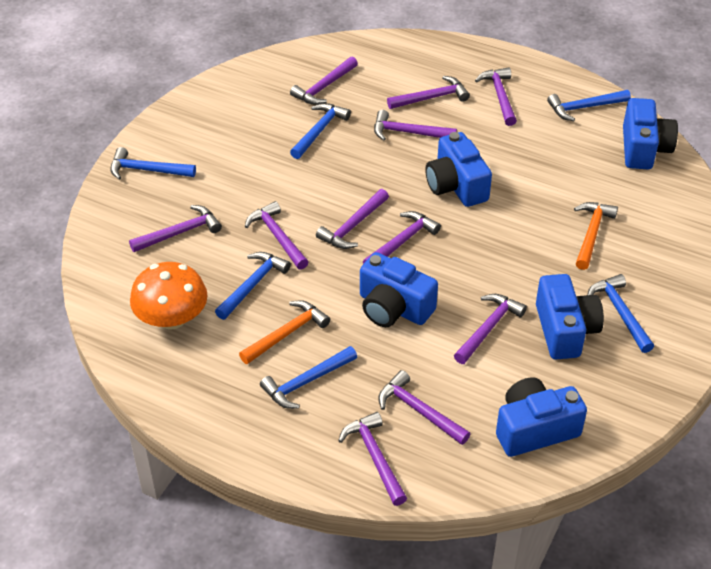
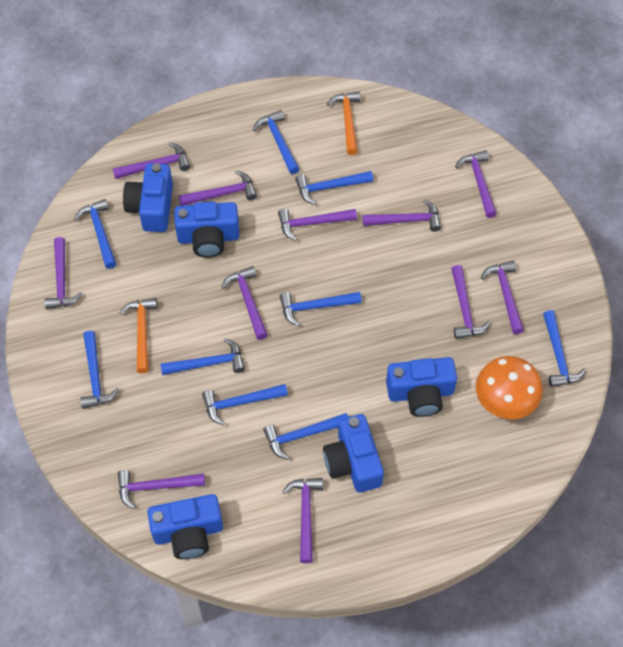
blue hammer: 6 -> 9

